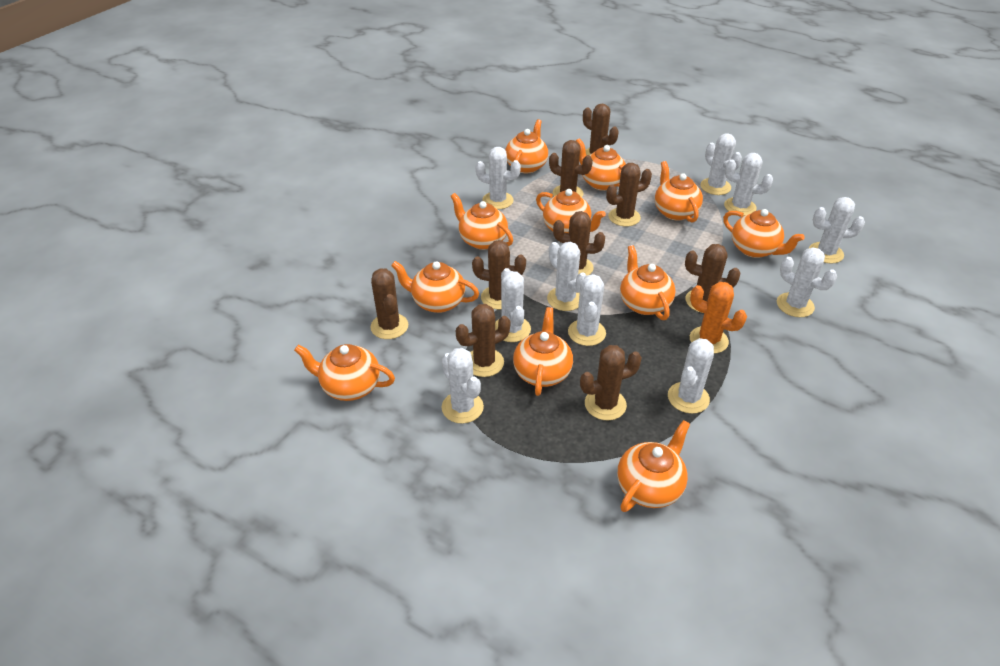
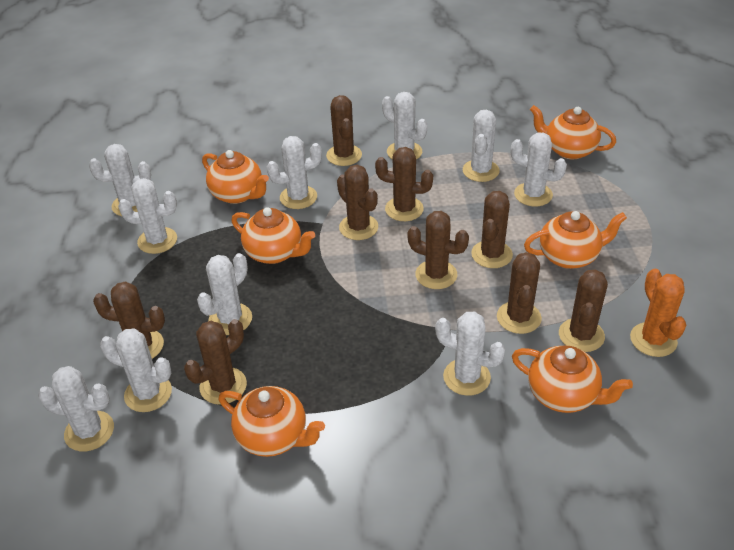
orange teapot: 11 -> 6

